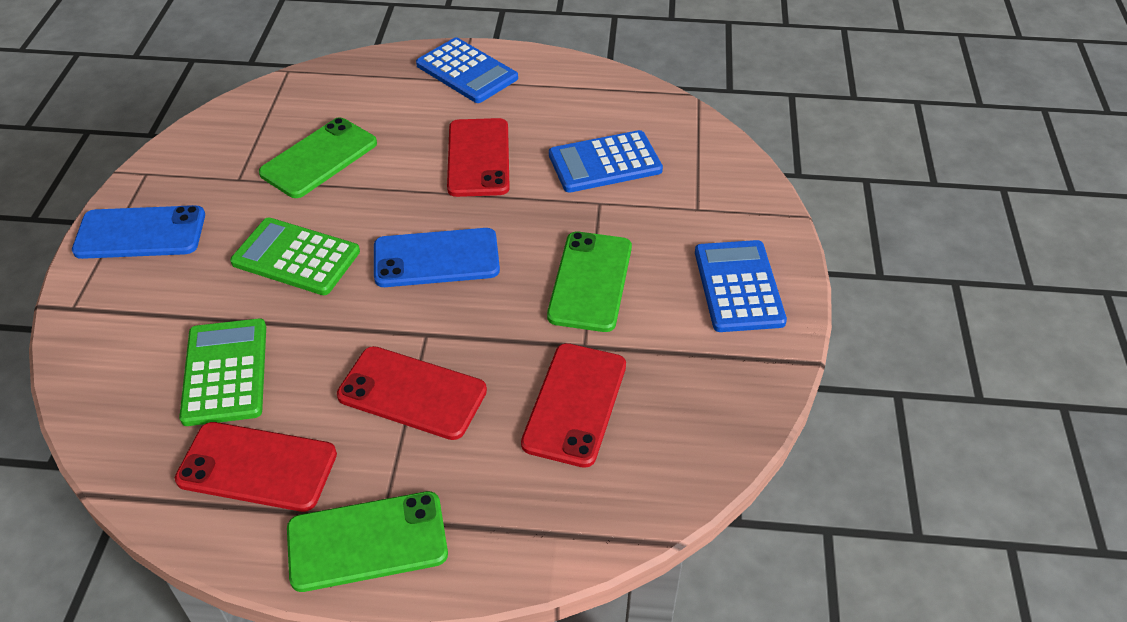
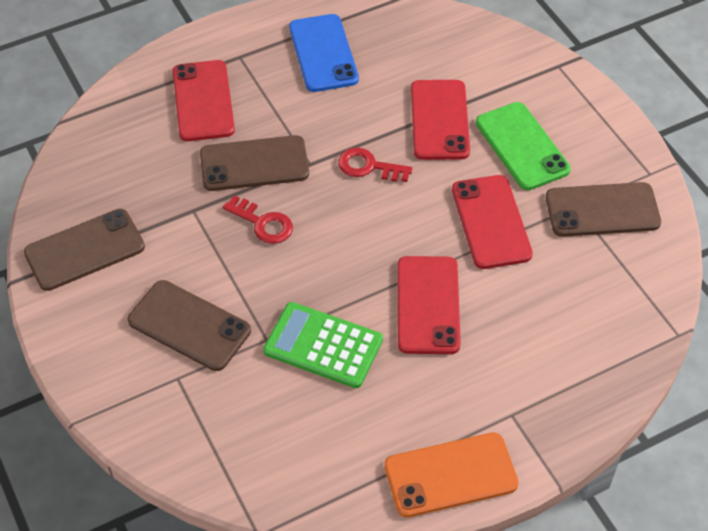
blue calculator: 3 -> 0
blue phone: 2 -> 1
brown phone: 0 -> 4
green calculator: 2 -> 1
green phone: 3 -> 1
orange phone: 0 -> 1
red key: 0 -> 2

